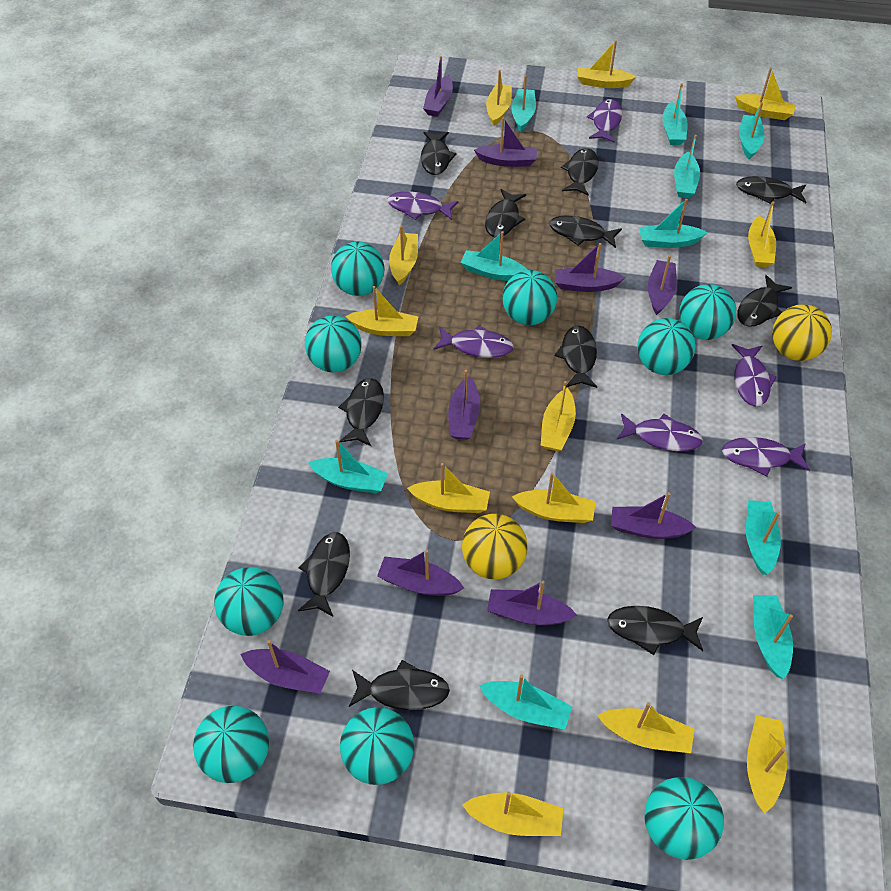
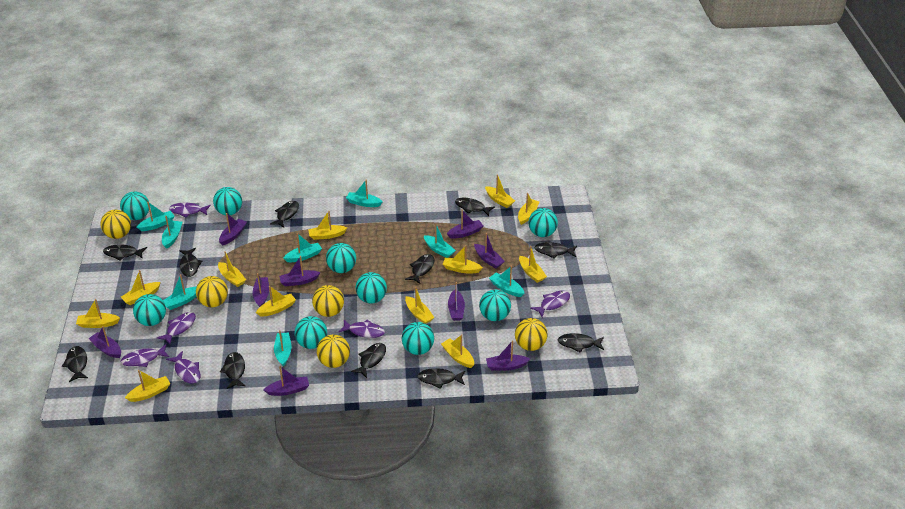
turquoise boat: 10 -> 8
yellow ball: 2 -> 5

